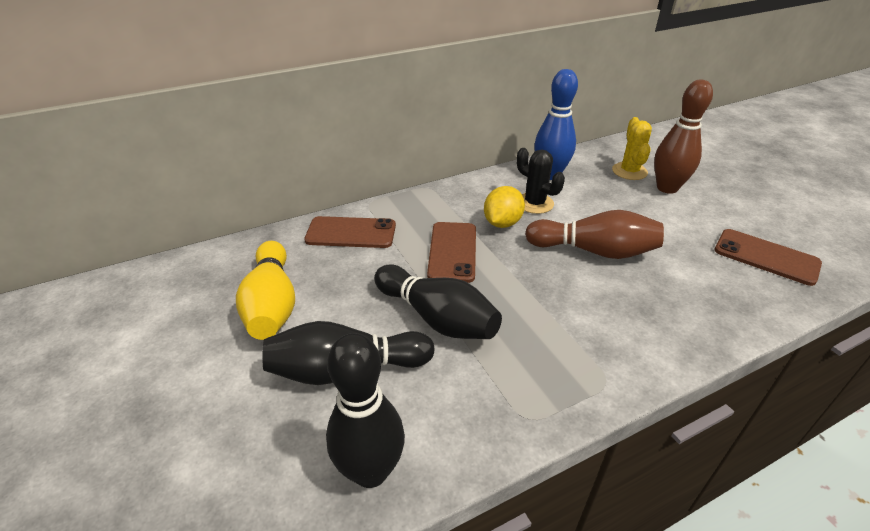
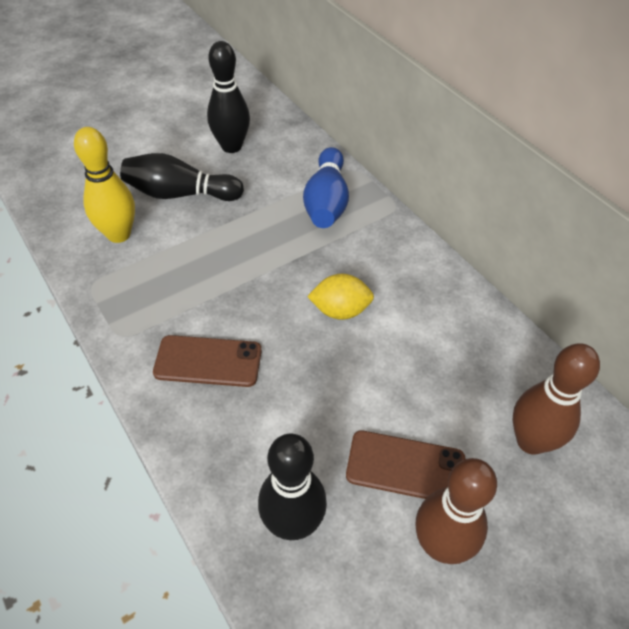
black cactus: 1 -> 0
brown phone: 3 -> 2
yellow cactus: 1 -> 0

